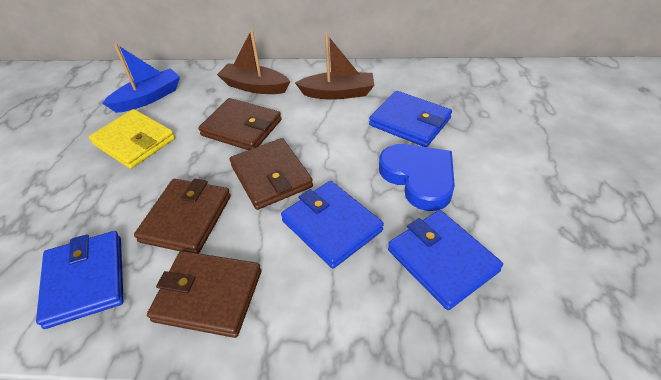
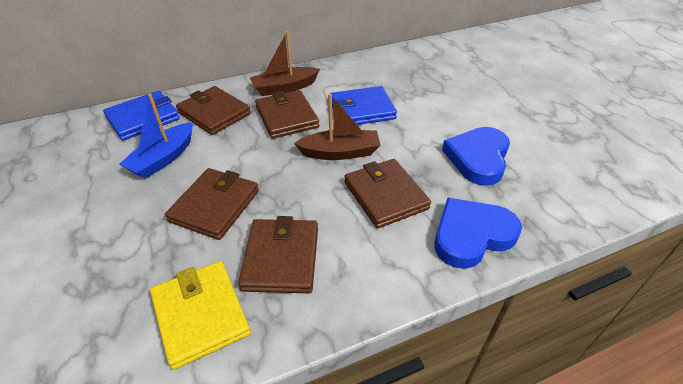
blue heart: 1 -> 2
blue wallet: 4 -> 2
brown wallet: 4 -> 5

